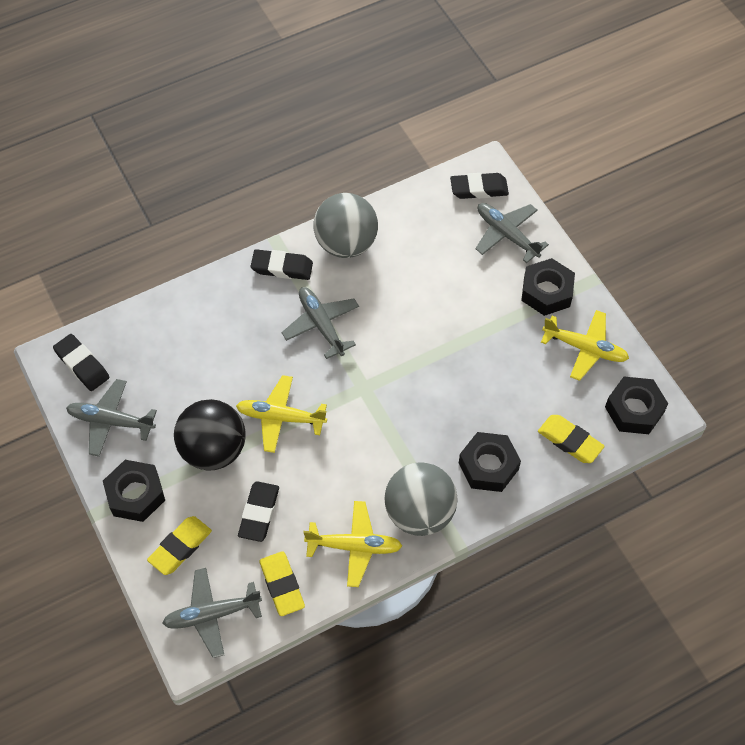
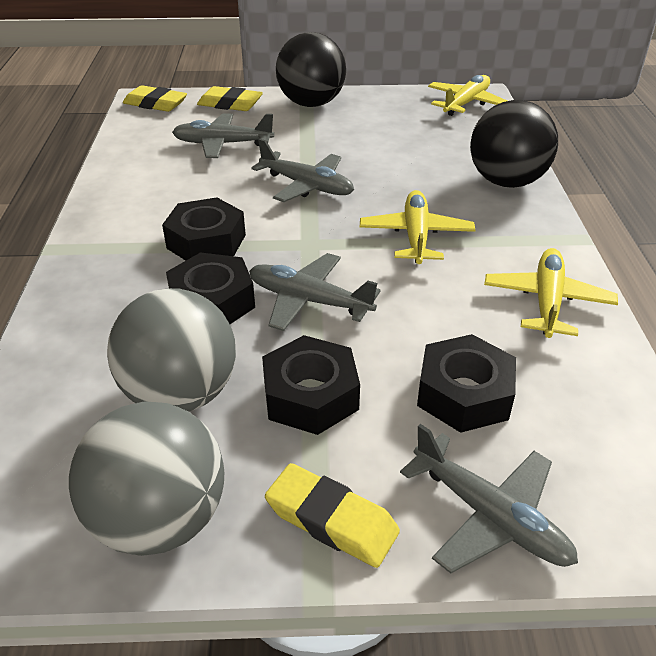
black ball: 1 -> 2
black eraser: 4 -> 0

